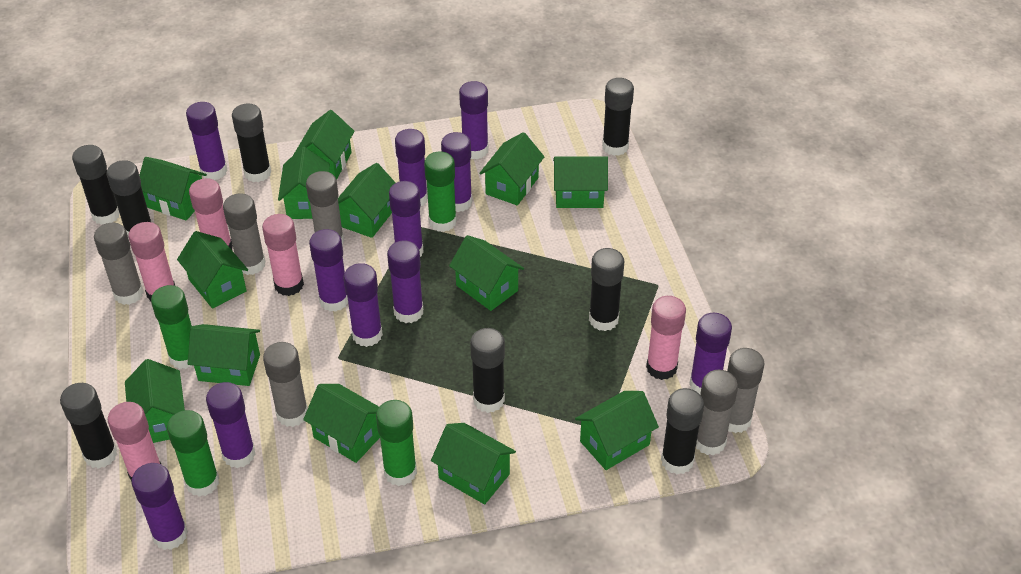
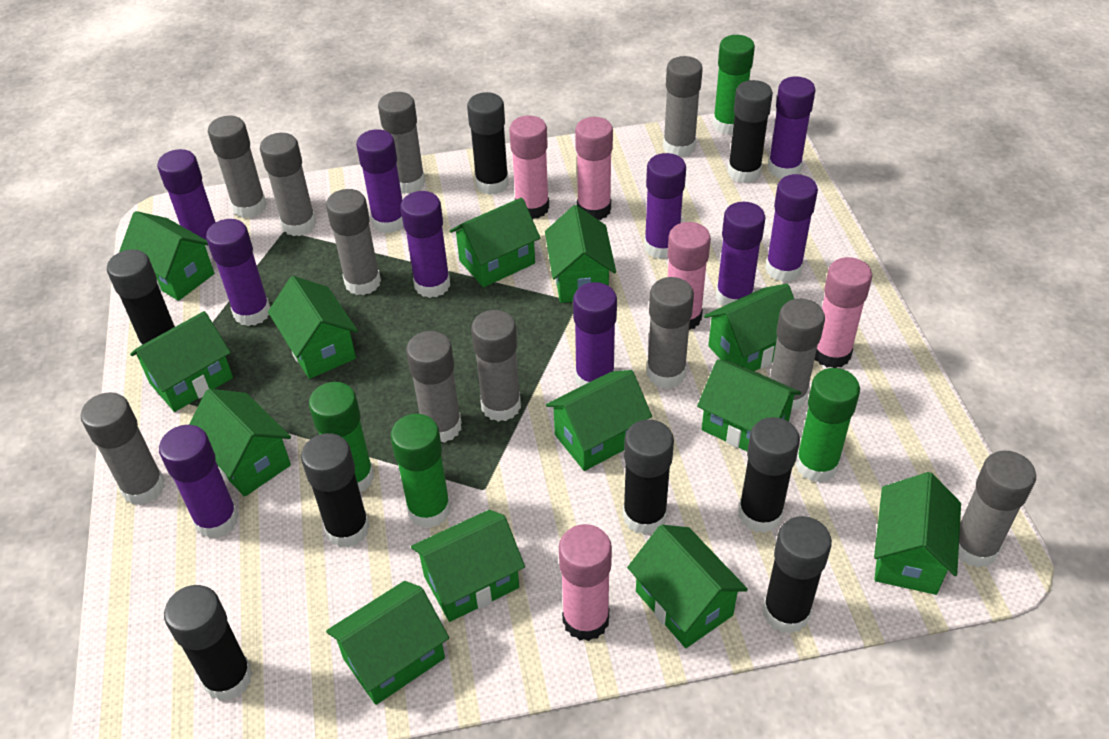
grey glue stick: 6 -> 11
purple glue stick: 11 -> 10

